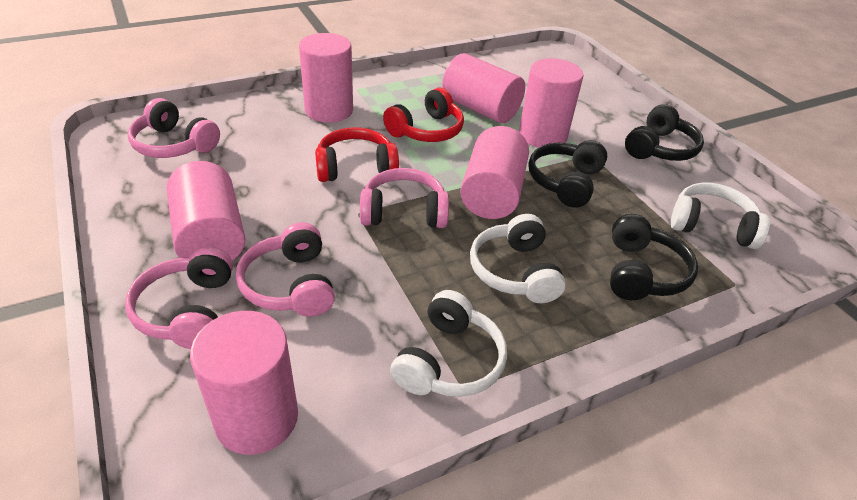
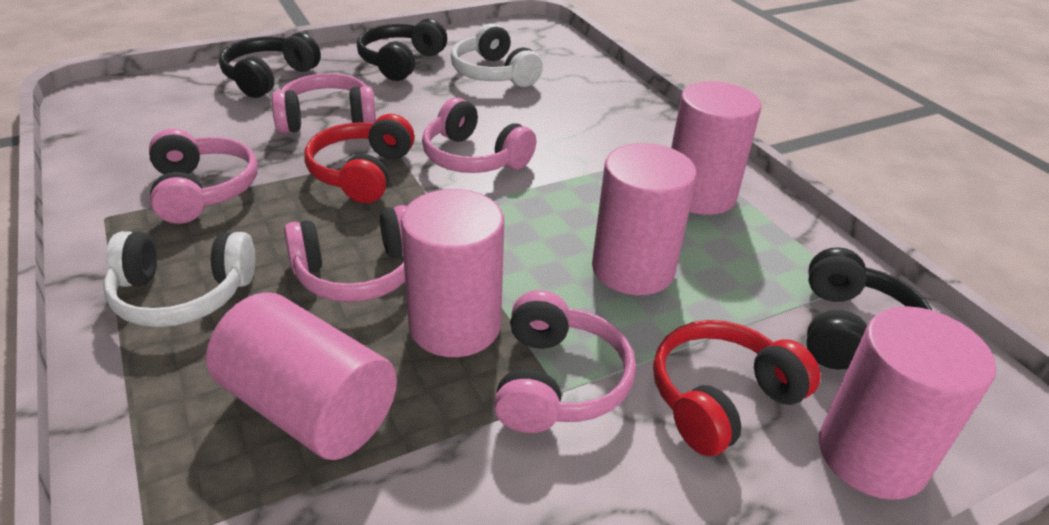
pink cylinder: 6 -> 5
pink headphones: 4 -> 5
white headphones: 3 -> 2

